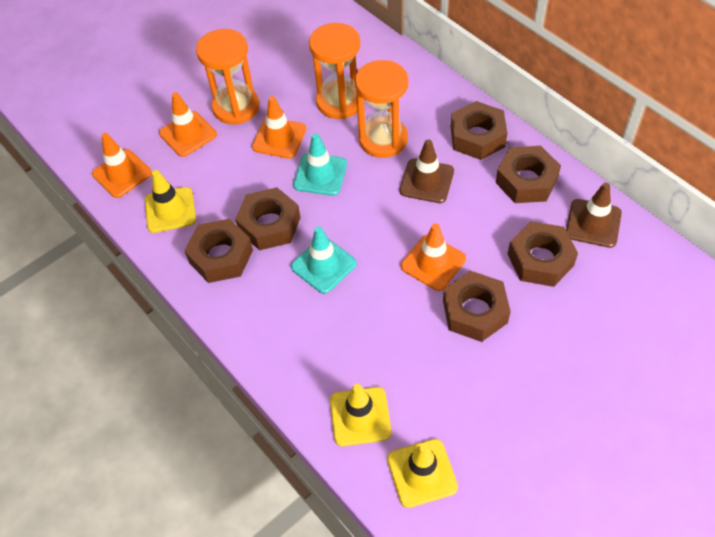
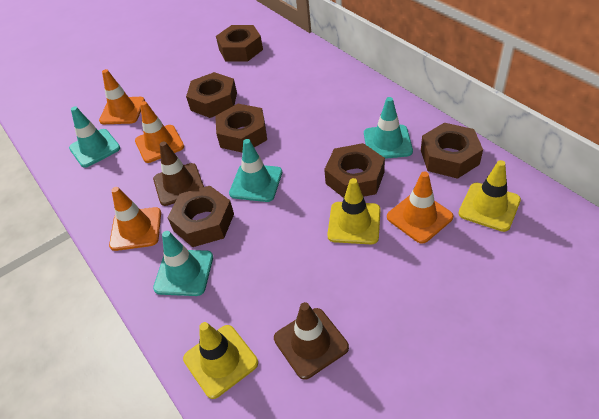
orange hourglass: 3 -> 0
turquoise traffic cone: 2 -> 4

